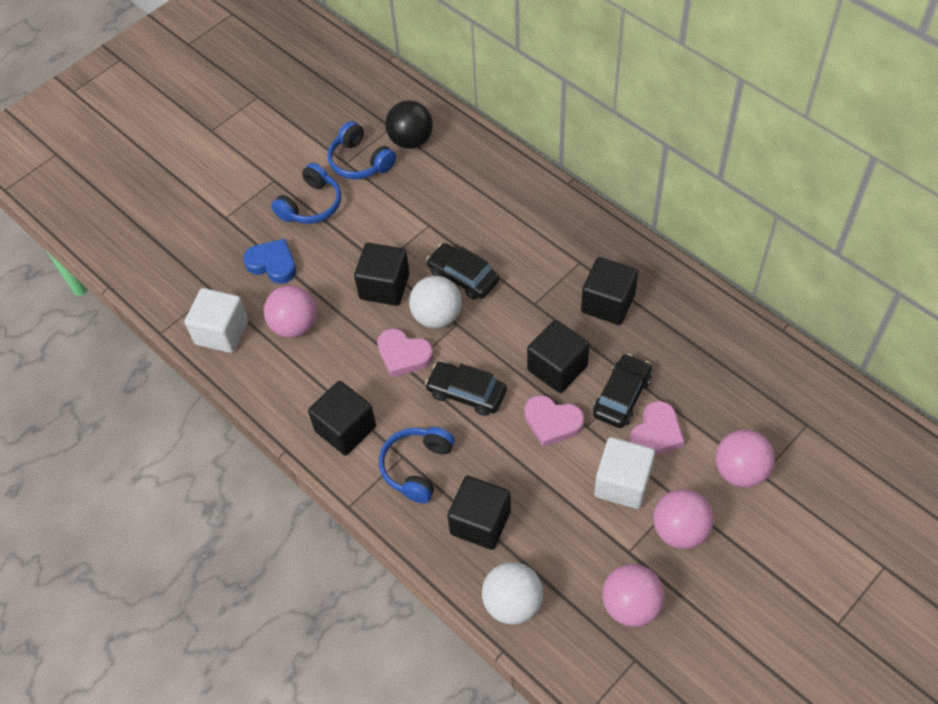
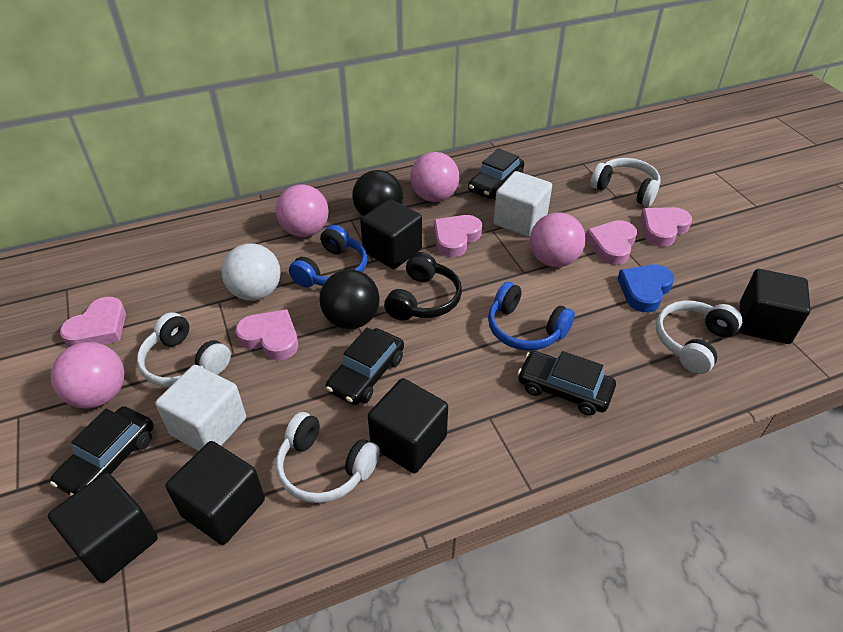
black ball: 1 -> 2
black car: 3 -> 4
black headphones: 0 -> 1
blue headphones: 3 -> 2
pink heart: 3 -> 5
white ball: 2 -> 1
white headphones: 0 -> 4

